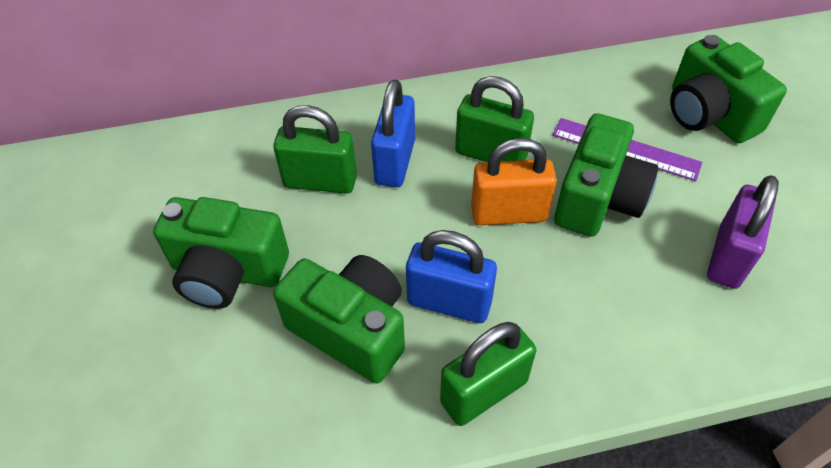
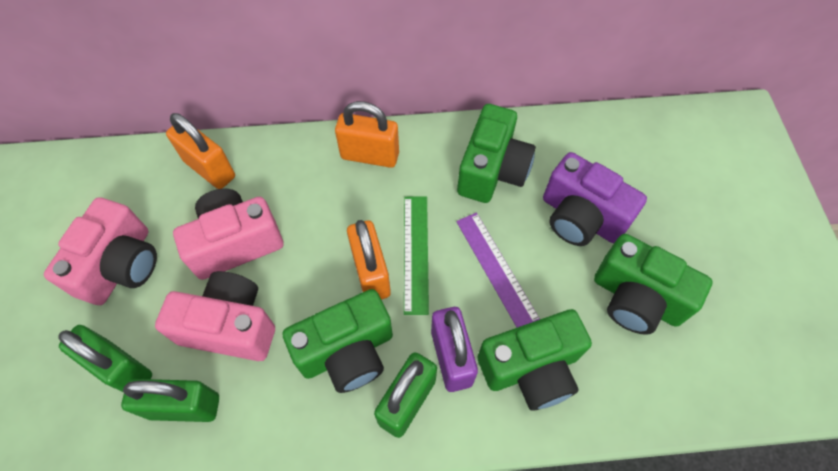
blue padlock: 2 -> 0
green ruler: 0 -> 1
orange padlock: 1 -> 3
pink camera: 0 -> 3
purple camera: 0 -> 1

